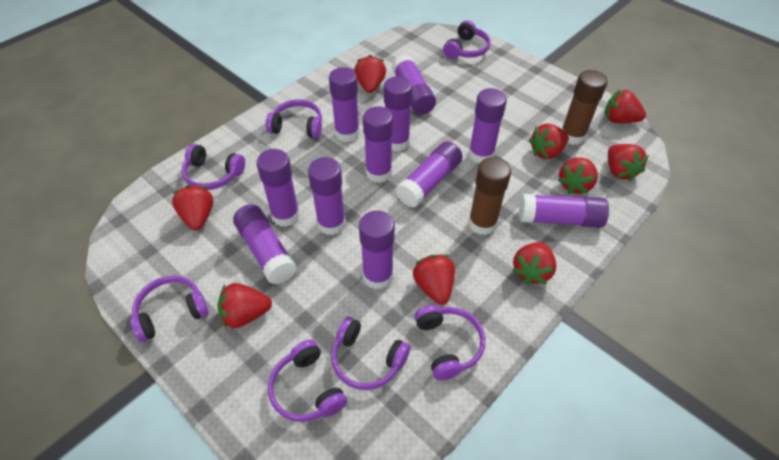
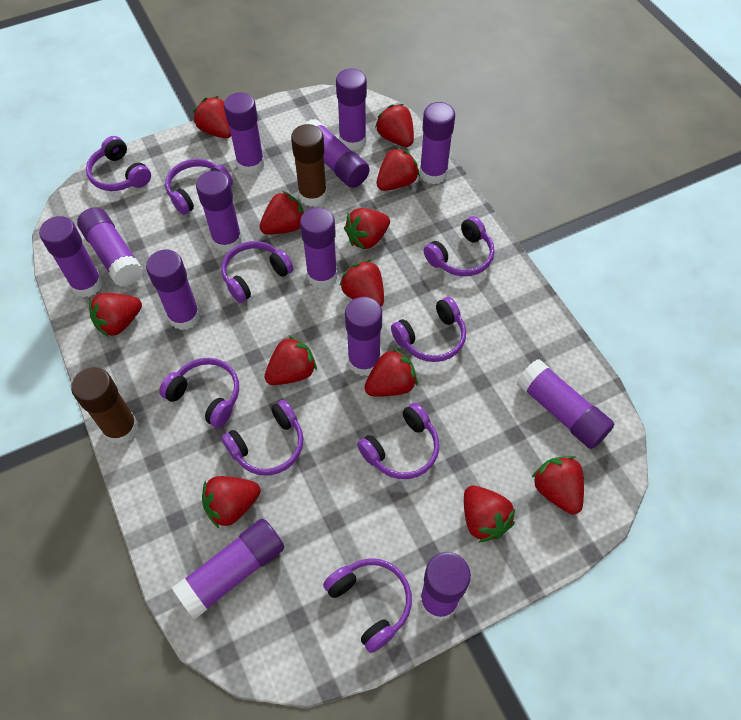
purple glue stick: 11 -> 13
purple headphones: 7 -> 9
red strawberry: 9 -> 12

